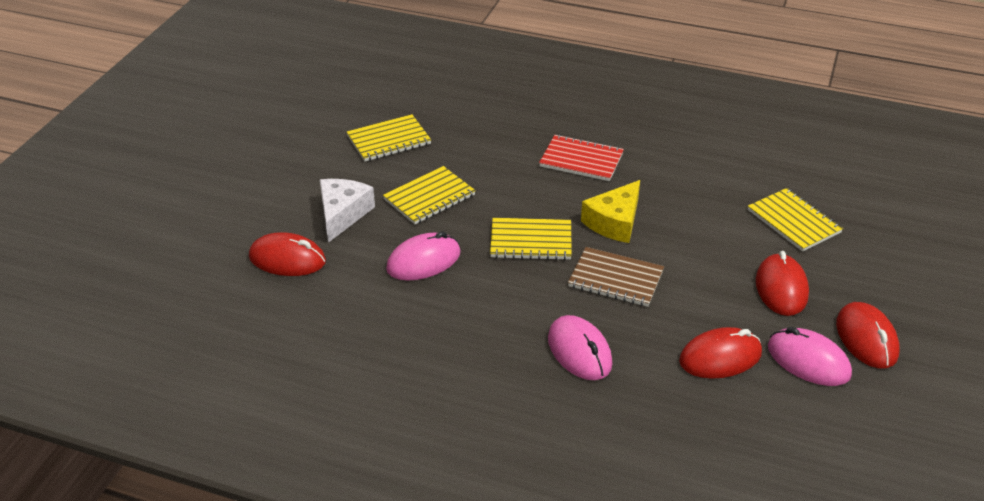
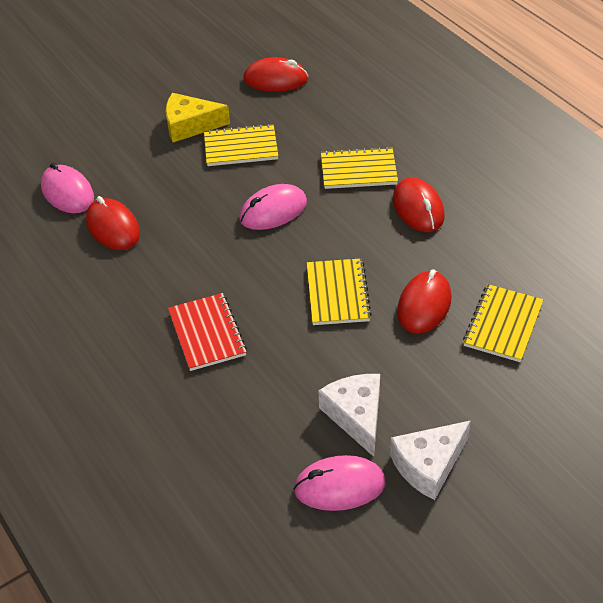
brown notebook: 1 -> 0
white cheese: 1 -> 2

